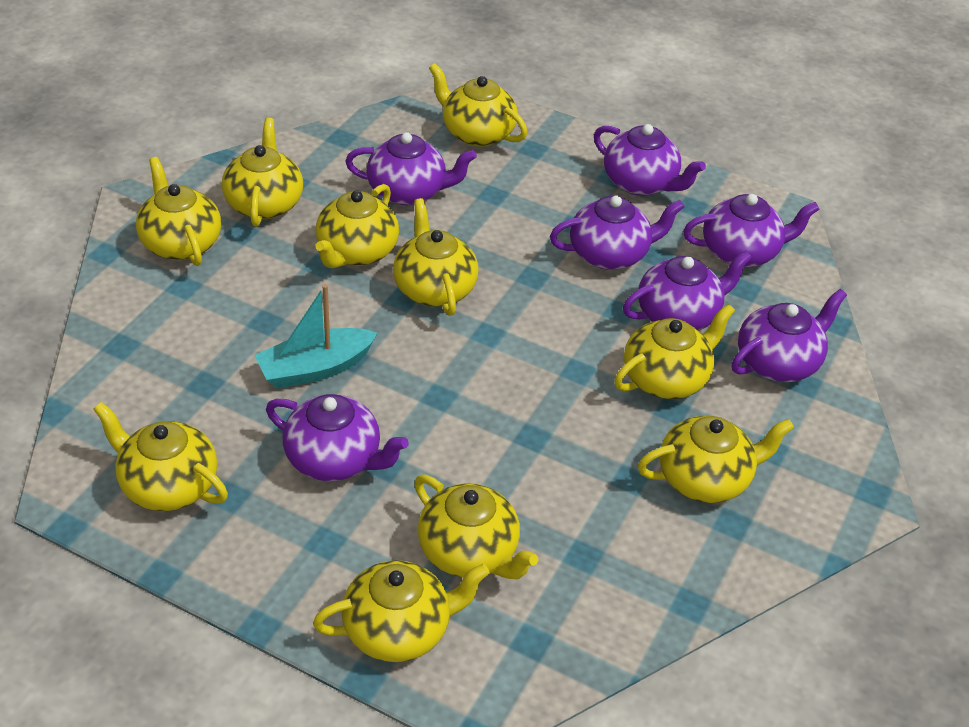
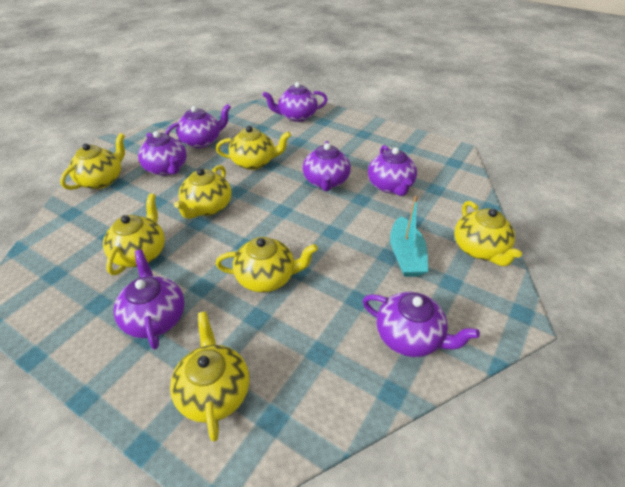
yellow teapot: 10 -> 7

